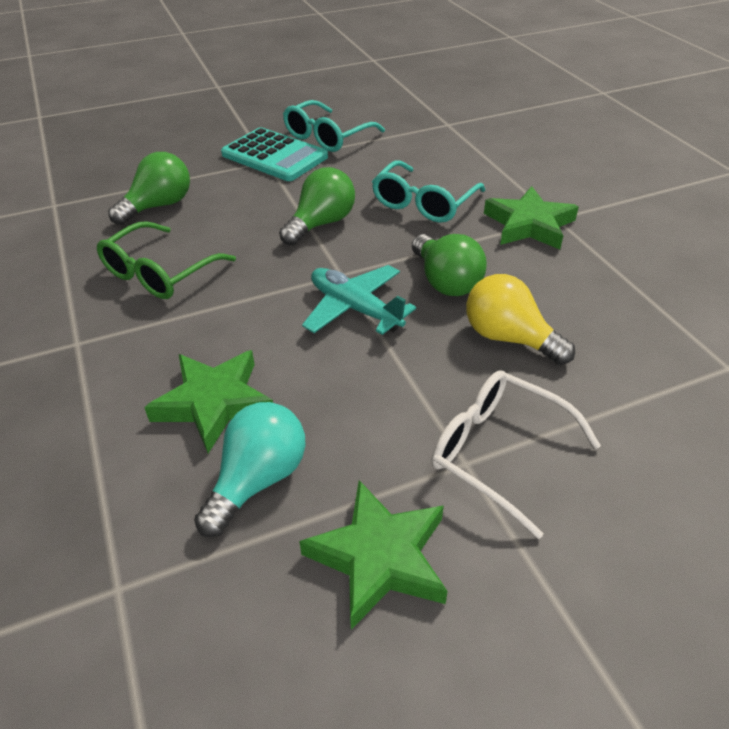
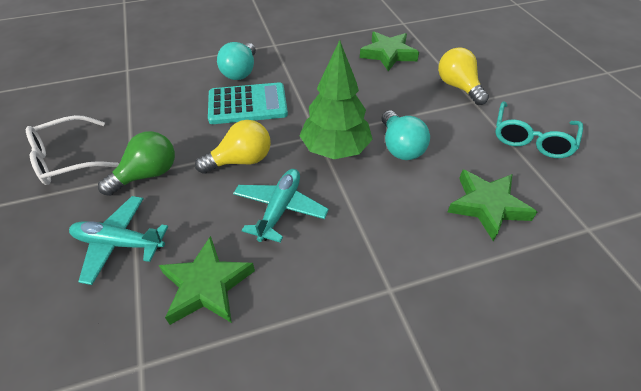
green glasses: 1 -> 0
green light bulb: 3 -> 1
green tree: 0 -> 1
turquoise glasses: 2 -> 1
turquoise light bulb: 1 -> 2
turquoise plane: 1 -> 2
yellow light bulb: 1 -> 2

